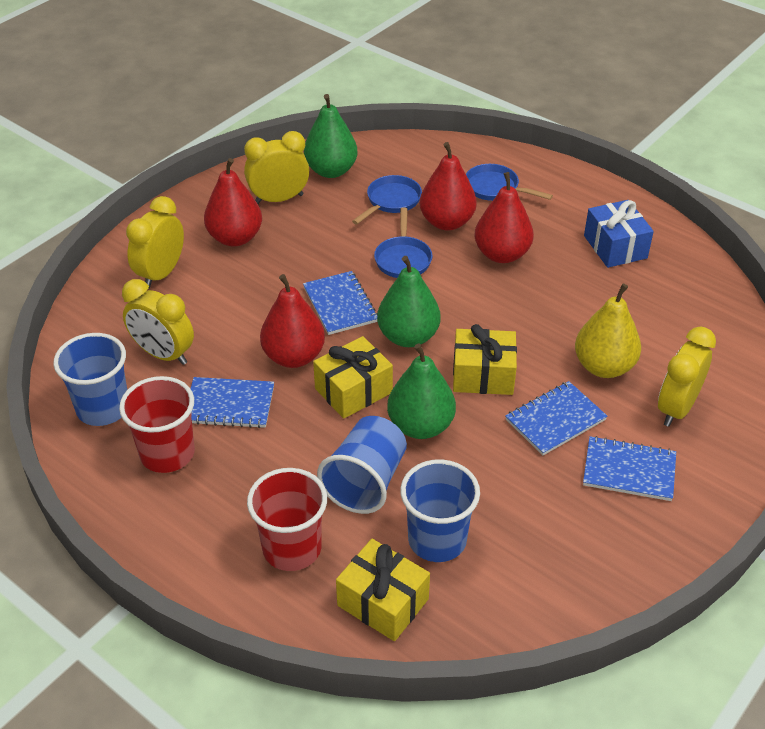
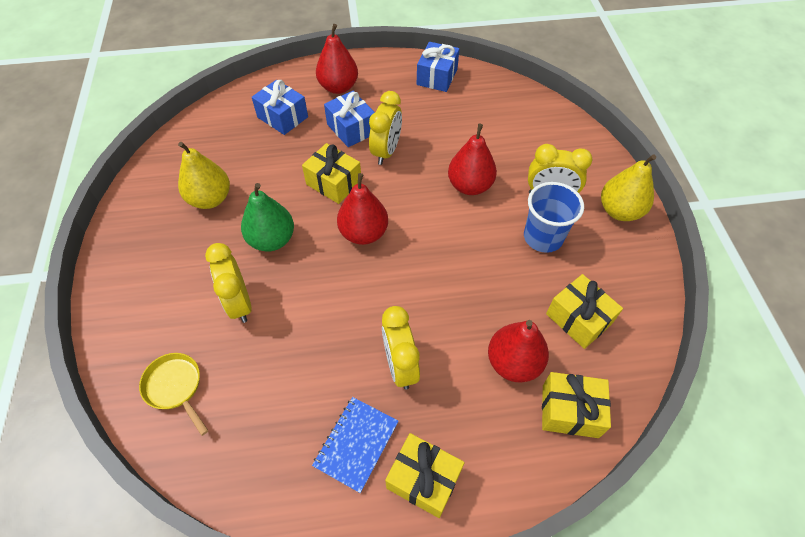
blue cup: 3 -> 1
blue gift: 1 -> 3
blue notebook: 4 -> 1
blue pan: 3 -> 0
green pear: 3 -> 1
red cup: 2 -> 0
yellow gift: 3 -> 4
yellow pan: 0 -> 1
yellow pear: 1 -> 2

